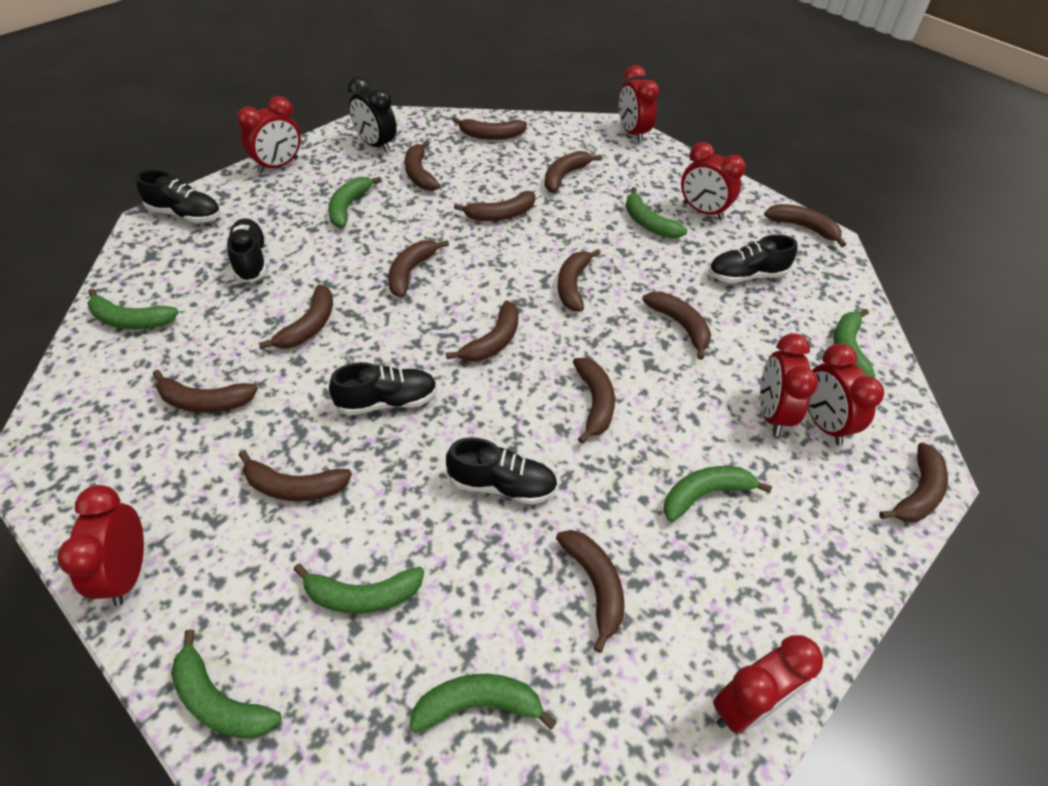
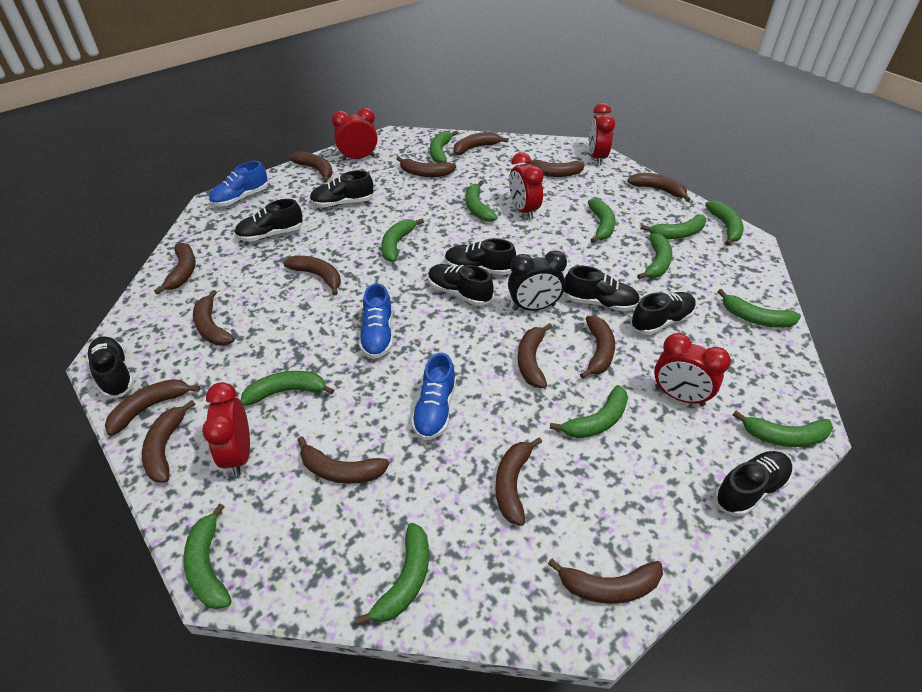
black shoe: 5 -> 8
blue shoe: 0 -> 3
green banana: 8 -> 13
red clock: 7 -> 5

